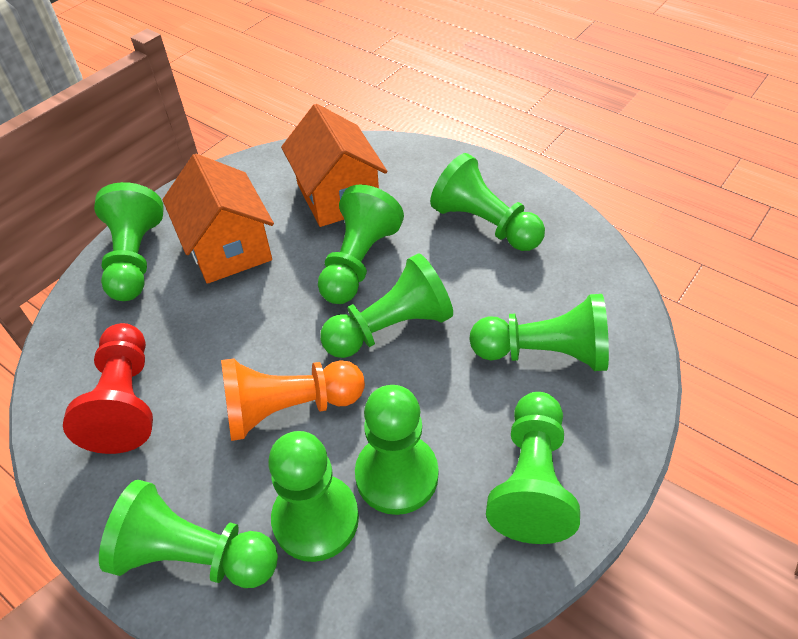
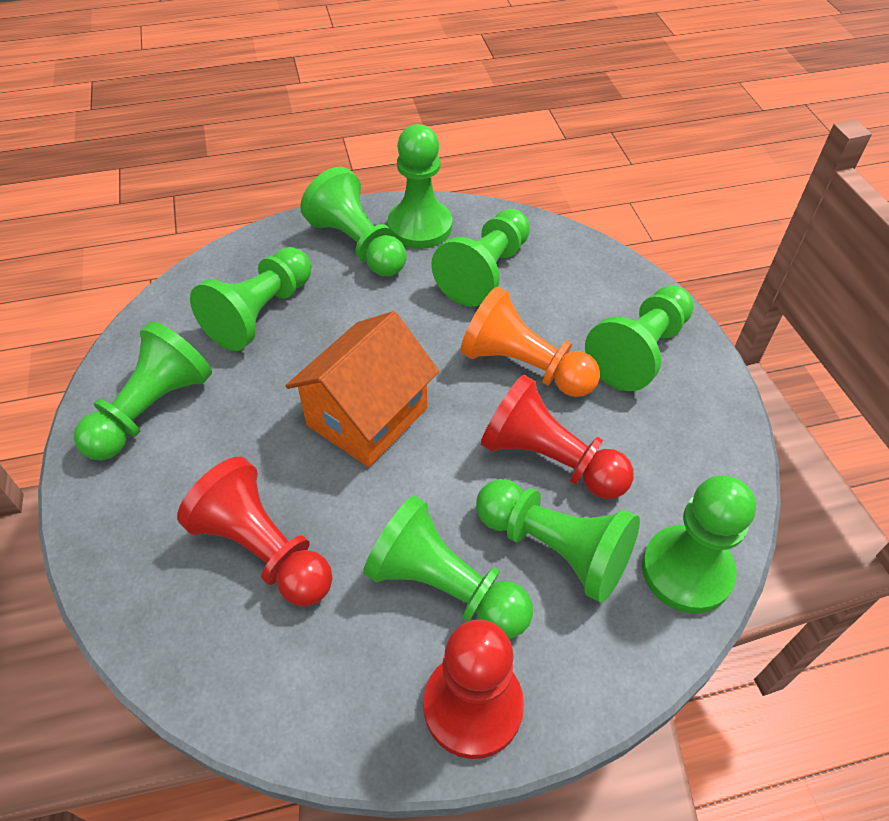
orange house: 2 -> 1
red pawn: 1 -> 3

